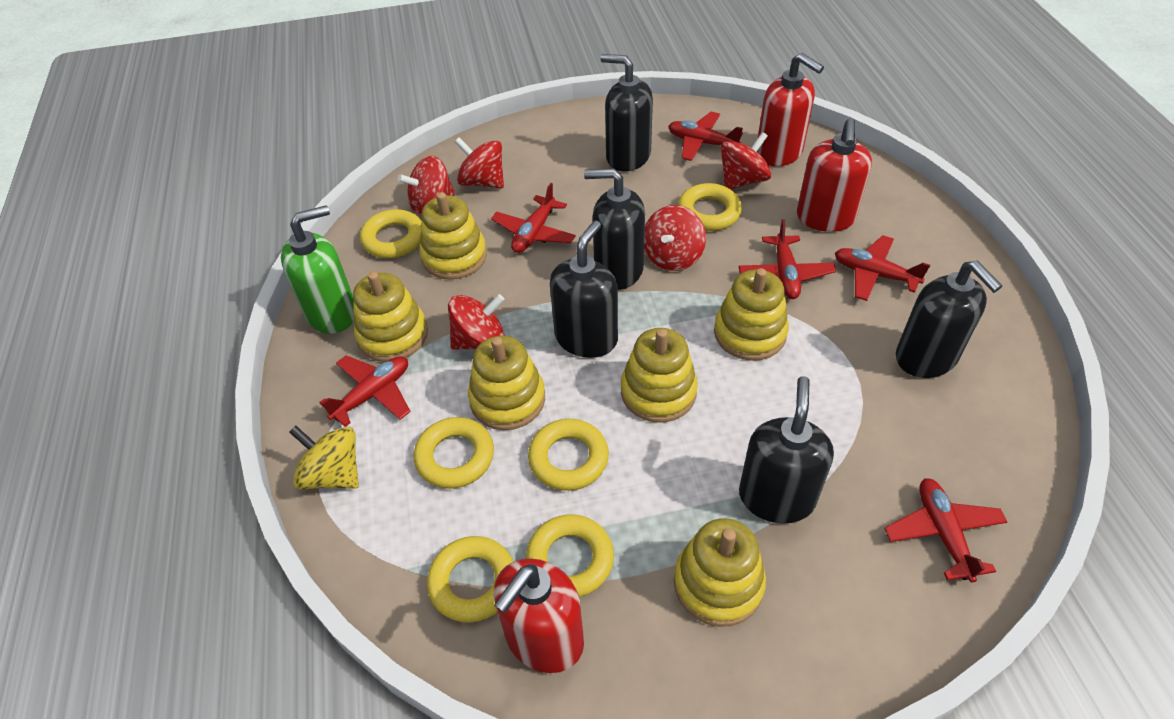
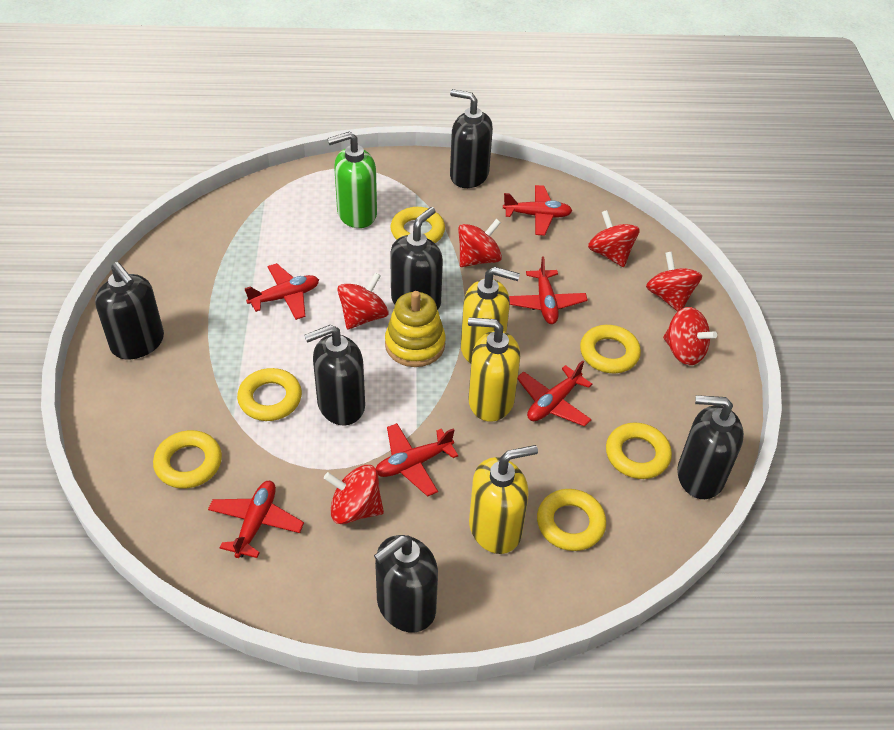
black soap dispenser: 5 -> 6
red soap dispenser: 3 -> 0
red spinning top: 5 -> 6
yellow soap dispenser: 0 -> 3
yellow spinning top: 1 -> 0
yellow stacking toy: 6 -> 1

